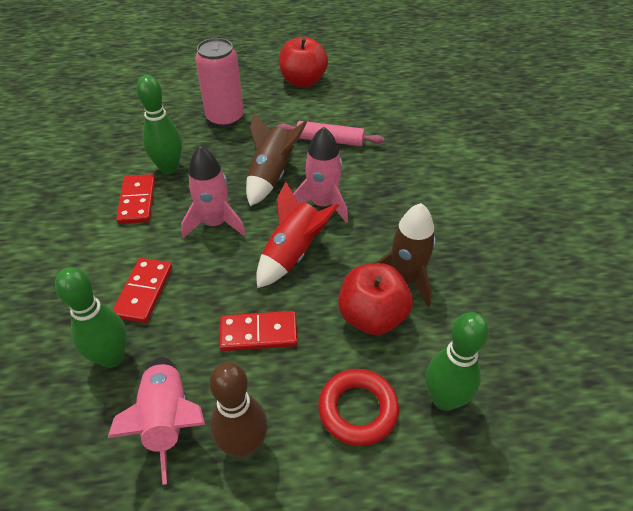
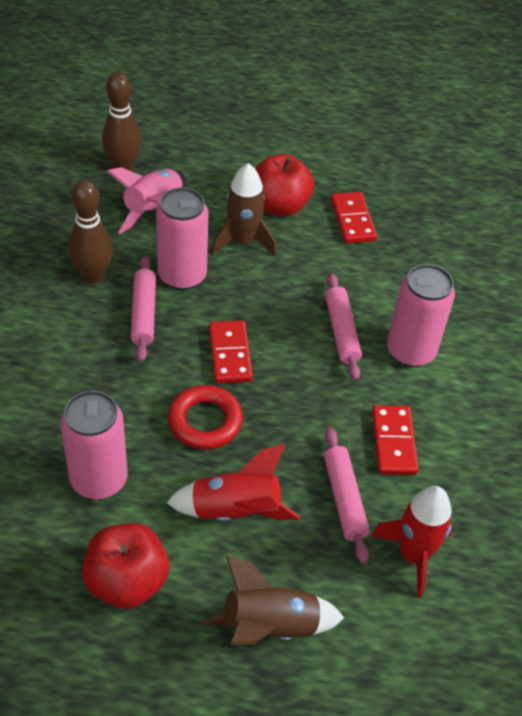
brown bowling pin: 1 -> 2
green bowling pin: 3 -> 0
pink can: 1 -> 3
pink rocket: 3 -> 1
pink rolling pin: 1 -> 3
red rocket: 1 -> 2

